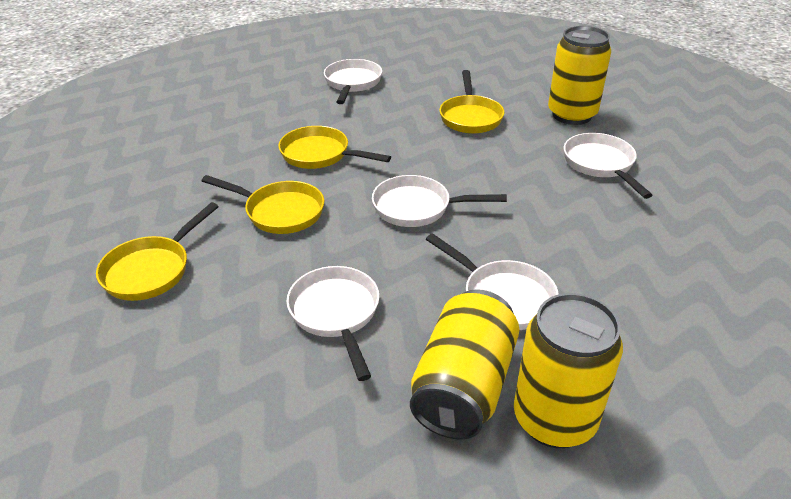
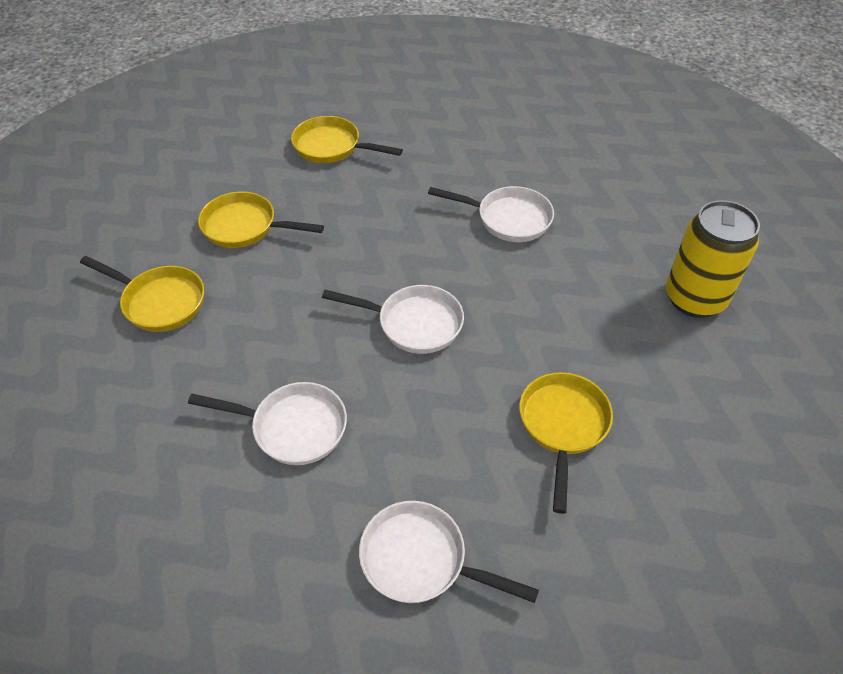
white pan: 5 -> 4
yellow can: 3 -> 1

